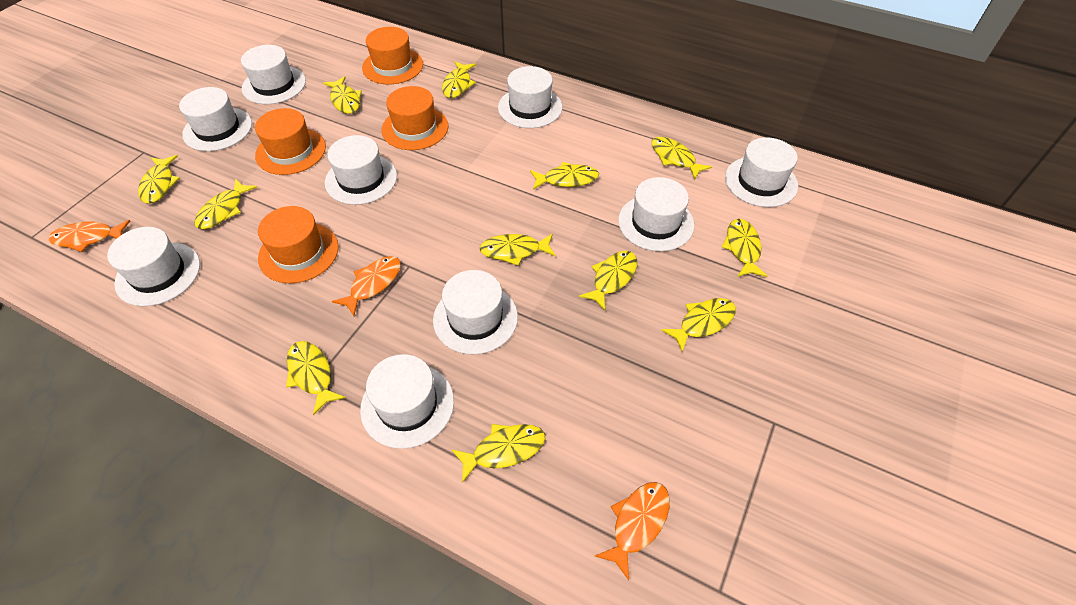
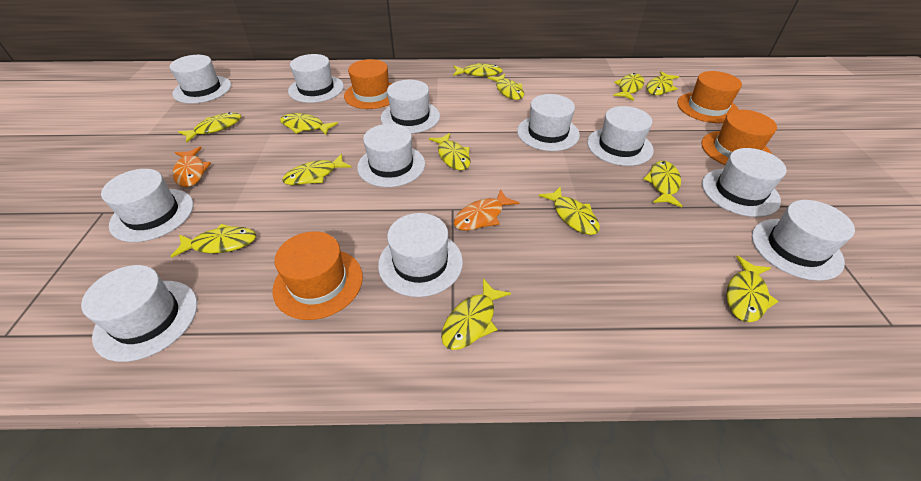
orange fish: 3 -> 2
white hat: 9 -> 11
yellow fish: 12 -> 13

